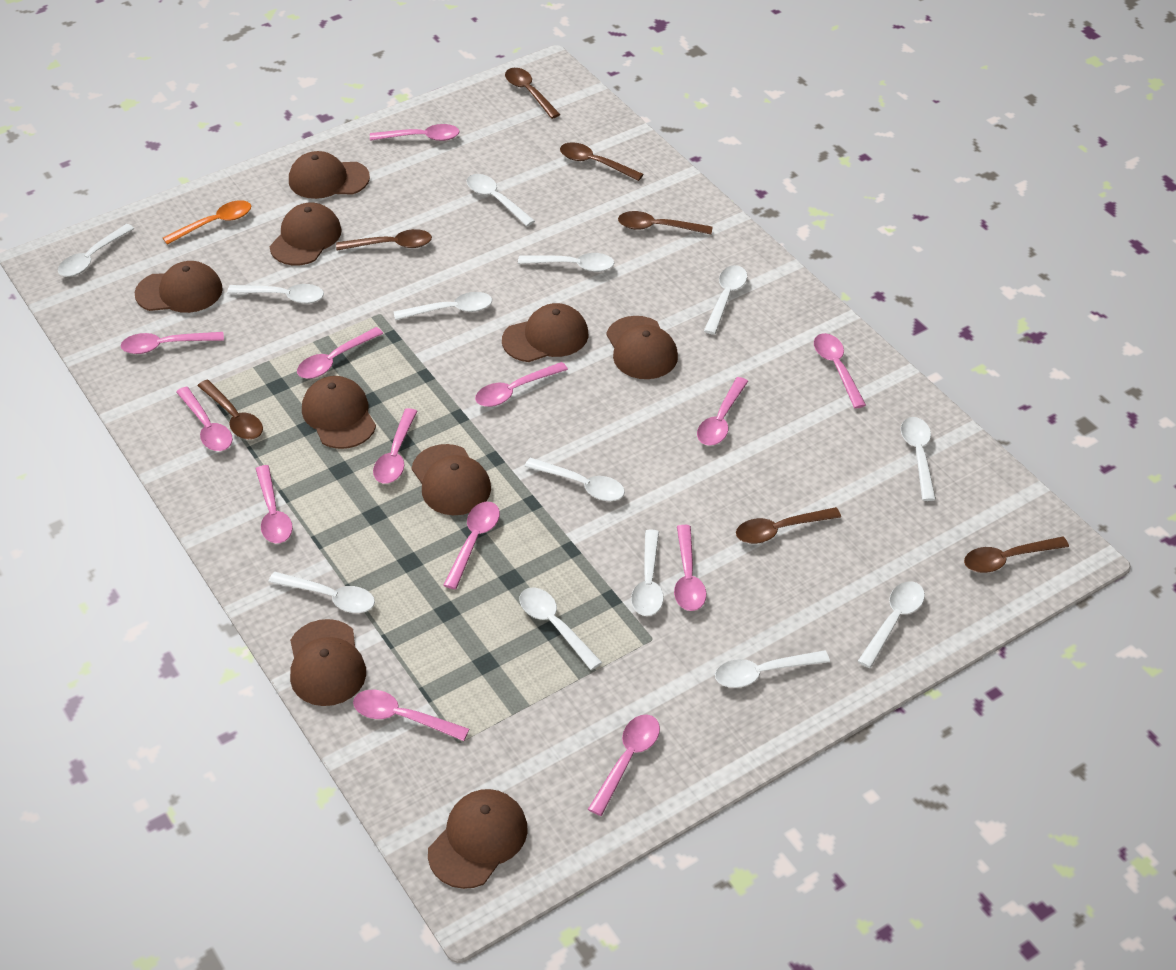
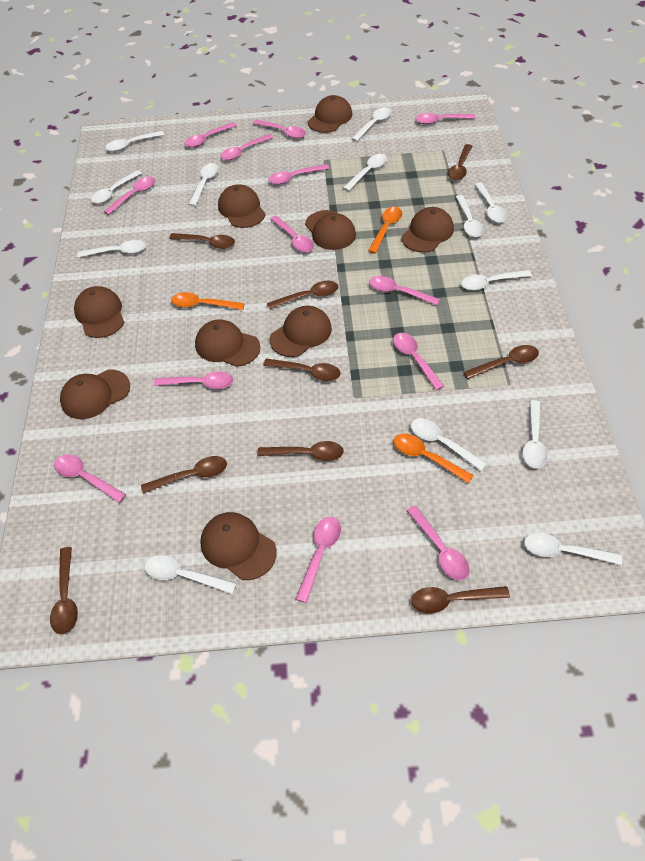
brown spoon: 7 -> 9
orange spoon: 1 -> 3

